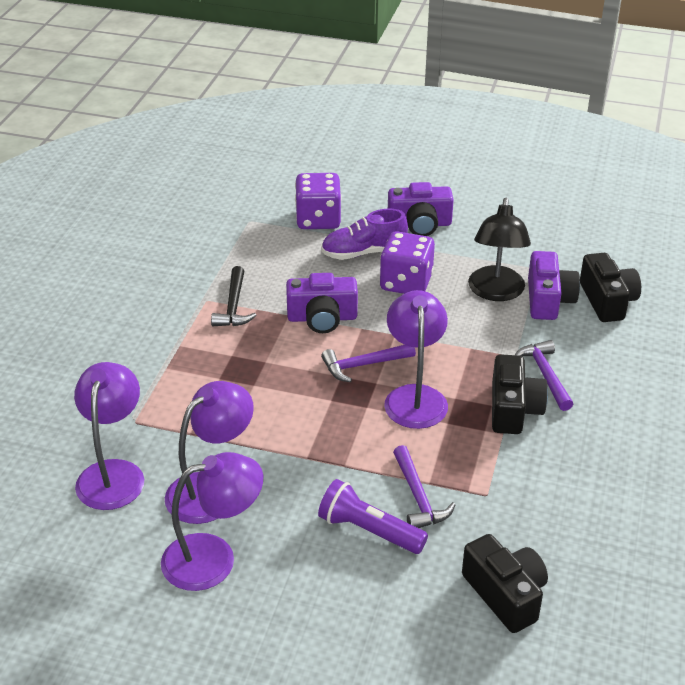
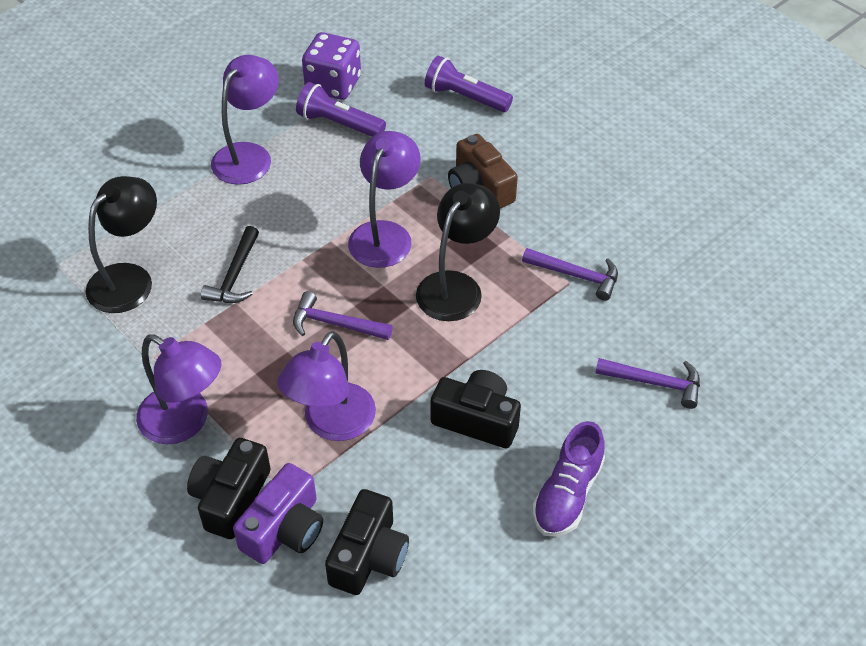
black lamp: 1 -> 2
brown camera: 0 -> 1
purple camera: 3 -> 1
purple dice: 2 -> 1
purple flashlight: 1 -> 2

